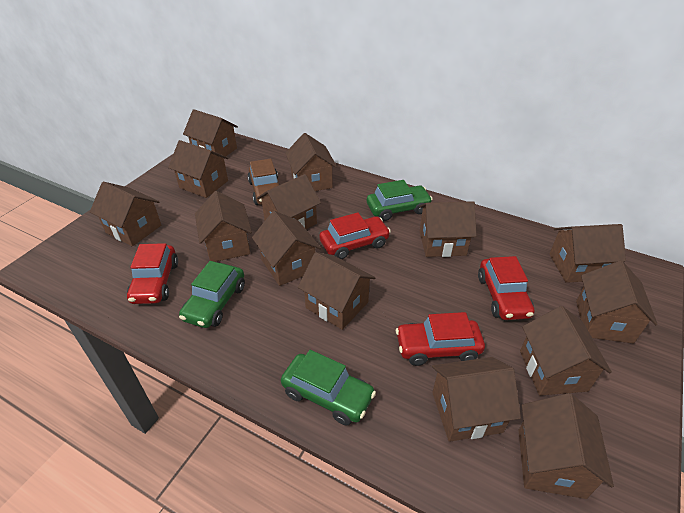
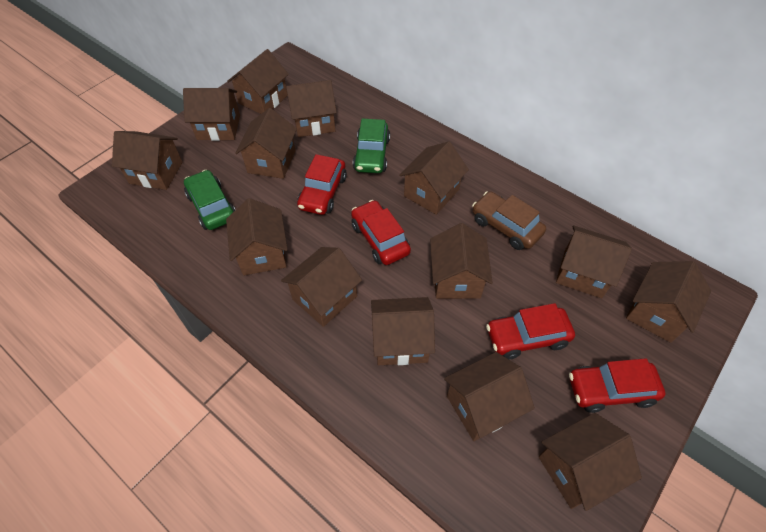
green car: 3 -> 2

